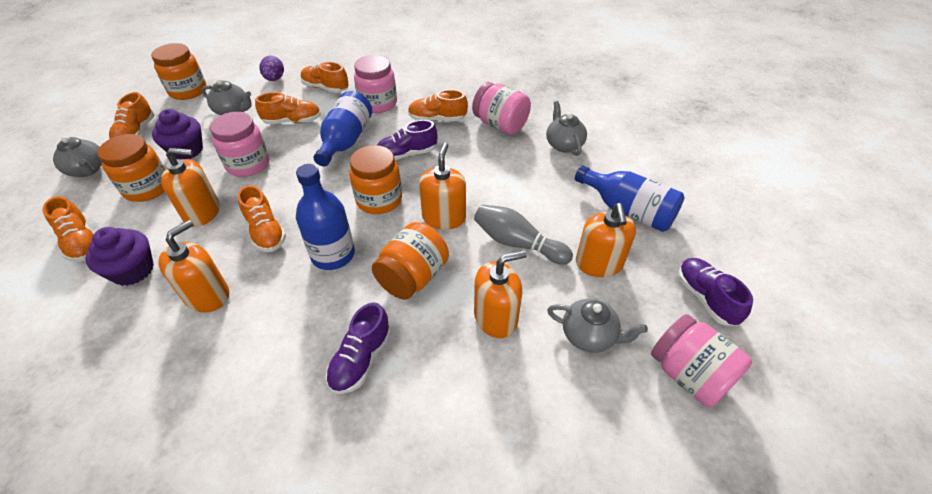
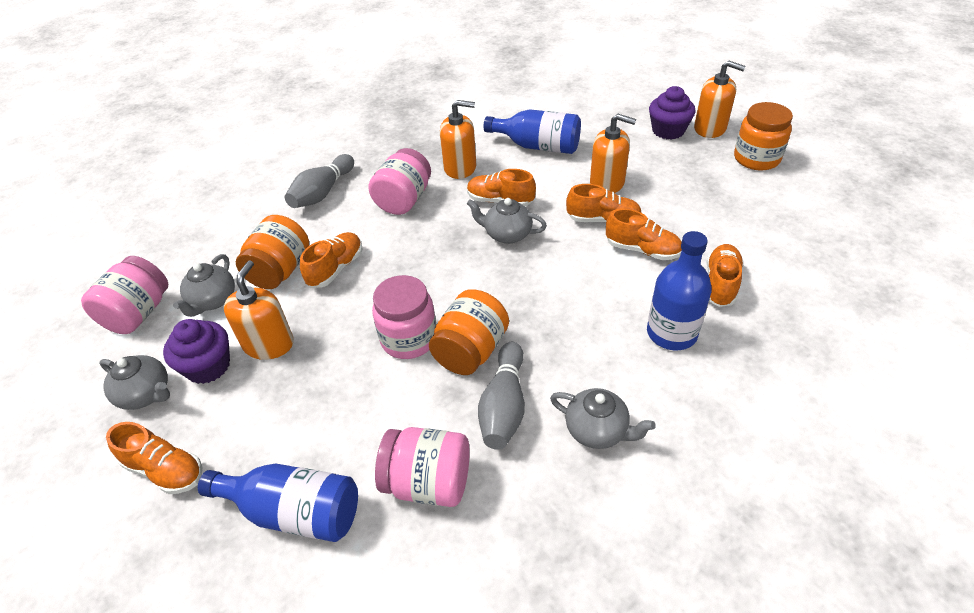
grey bowling pin: 1 -> 2
orange jar: 4 -> 3
orange soap dispenser: 5 -> 4
purple egg: 1 -> 0
purple shoe: 3 -> 0

